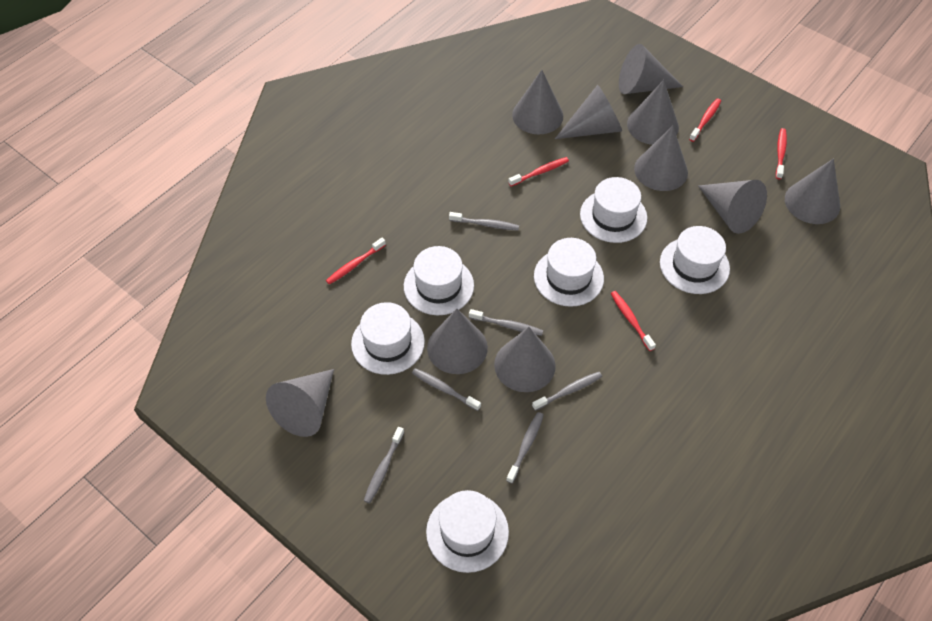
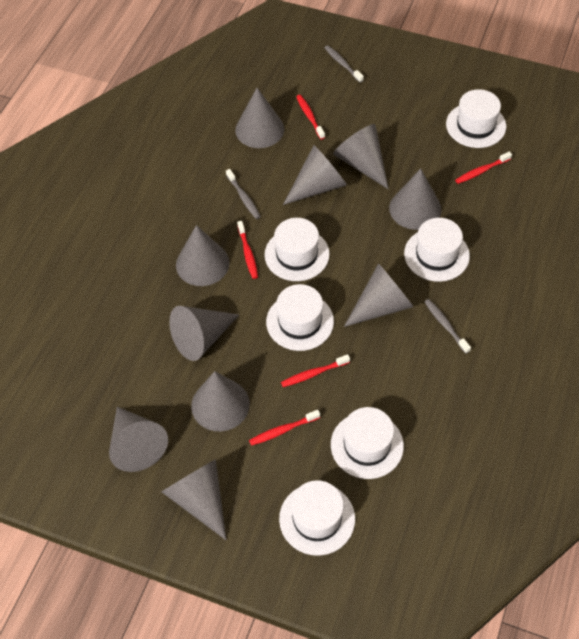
grey toothbrush: 6 -> 3

